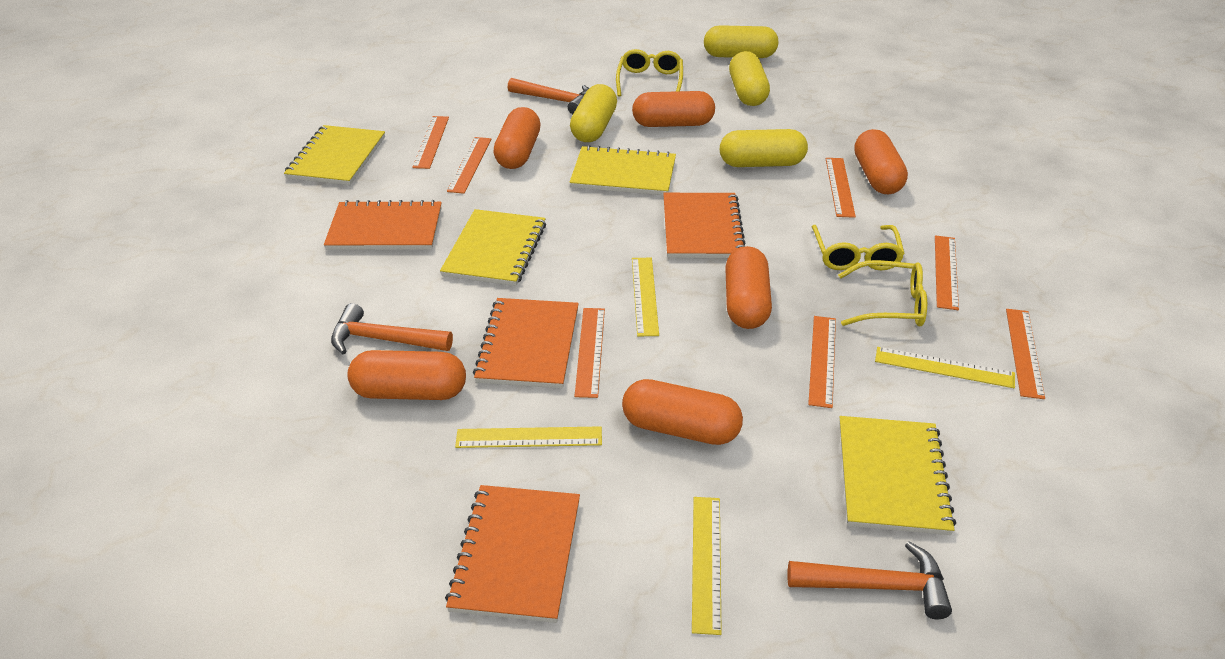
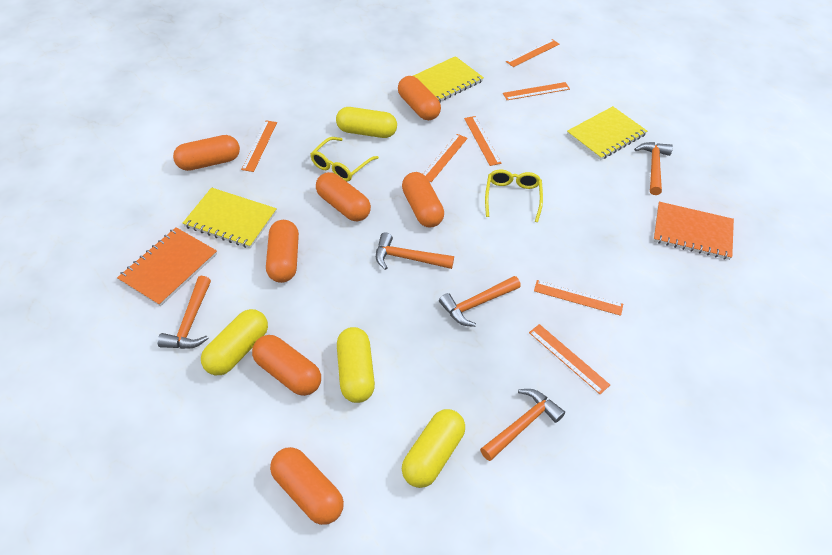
orange capsule: 6 -> 7
orange hammer: 3 -> 5
orange notebook: 4 -> 2
yellow glasses: 3 -> 2
yellow notebook: 4 -> 3
yellow ruler: 4 -> 0

